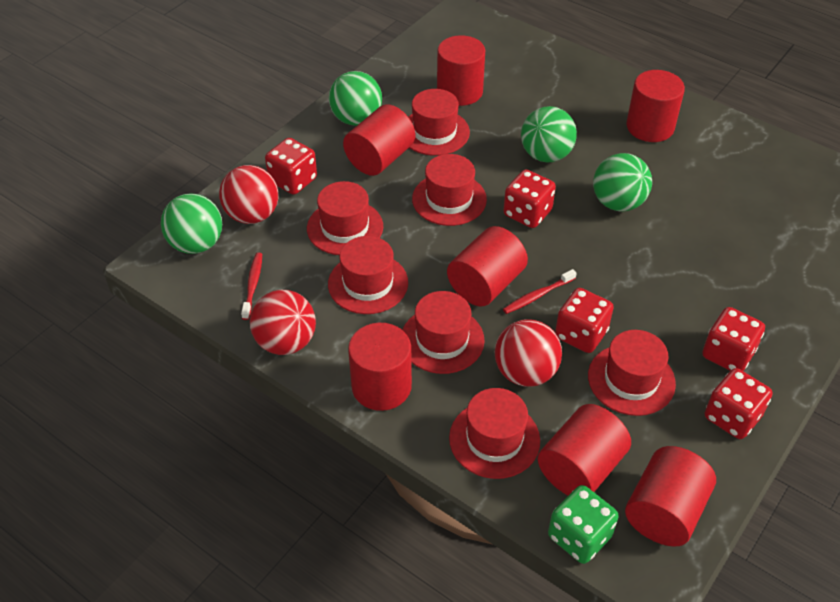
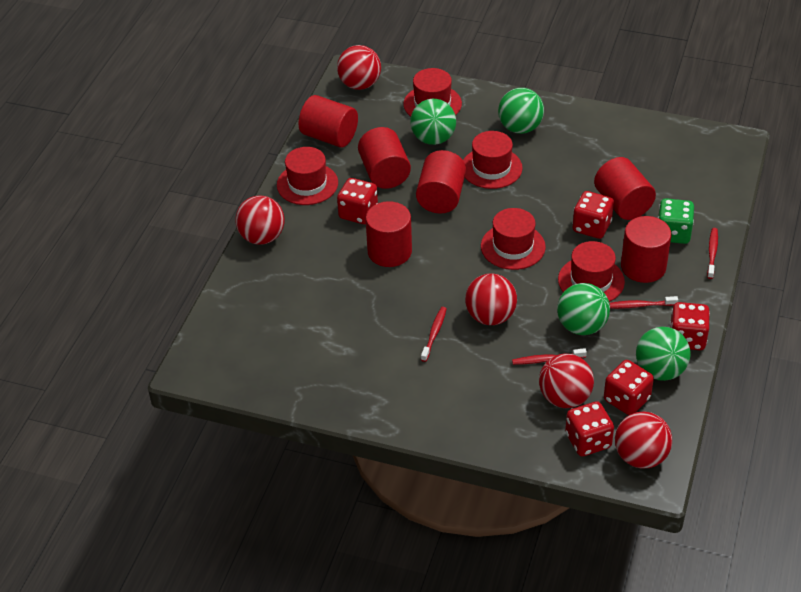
red ball: 3 -> 5
red cylinder: 7 -> 6
red hat: 7 -> 5
red toothbrush: 2 -> 4

